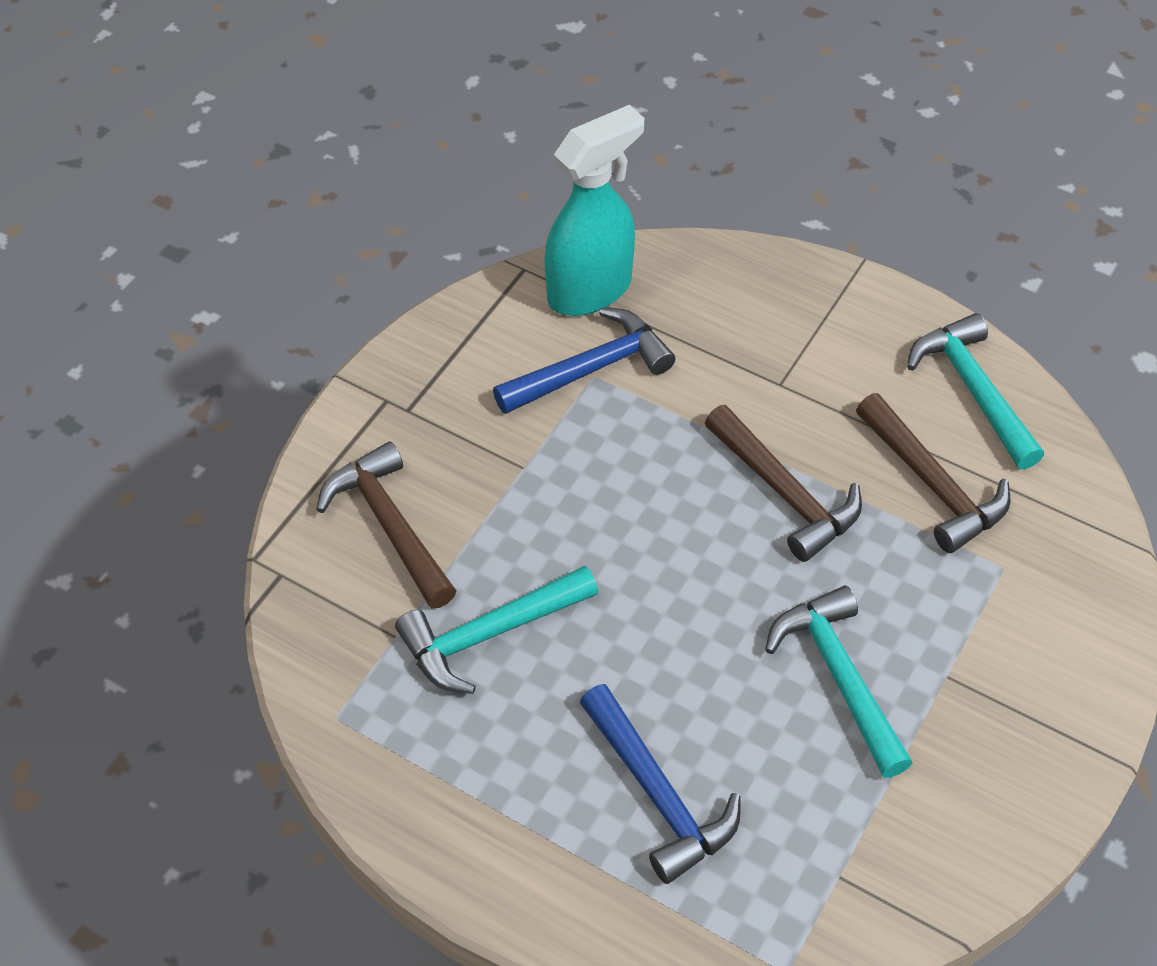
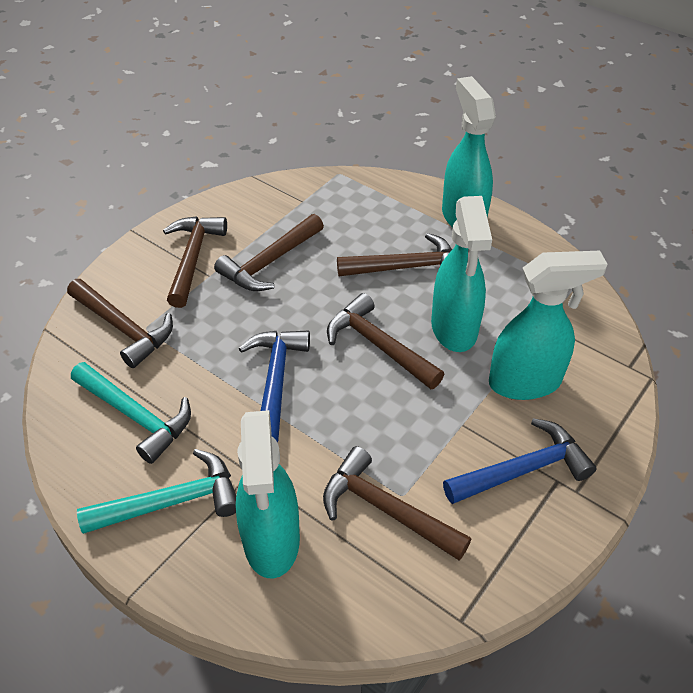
brown hammer: 3 -> 6
turquoise hammer: 3 -> 2
turquoise spray bottle: 1 -> 4

